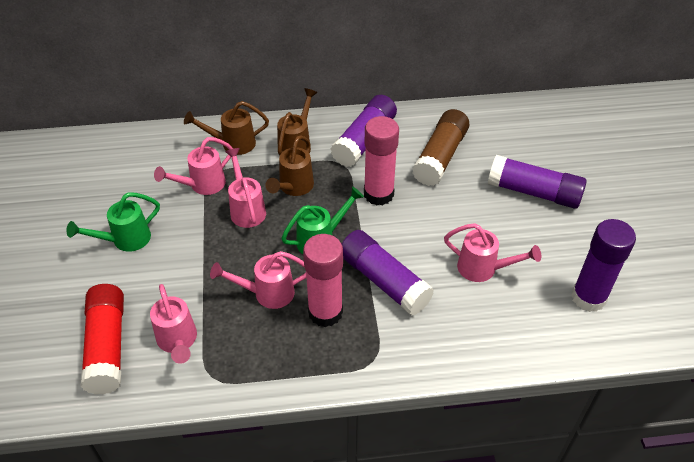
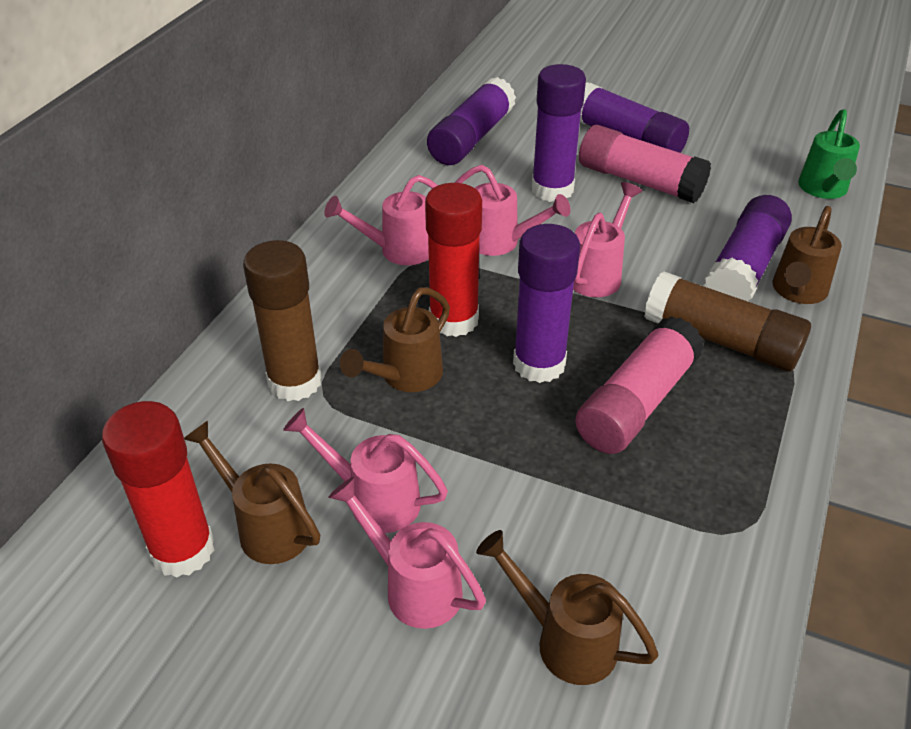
brown glue stick: 1 -> 2
brown watering can: 3 -> 4
green watering can: 2 -> 1
purple glue stick: 4 -> 5
red glue stick: 1 -> 2

